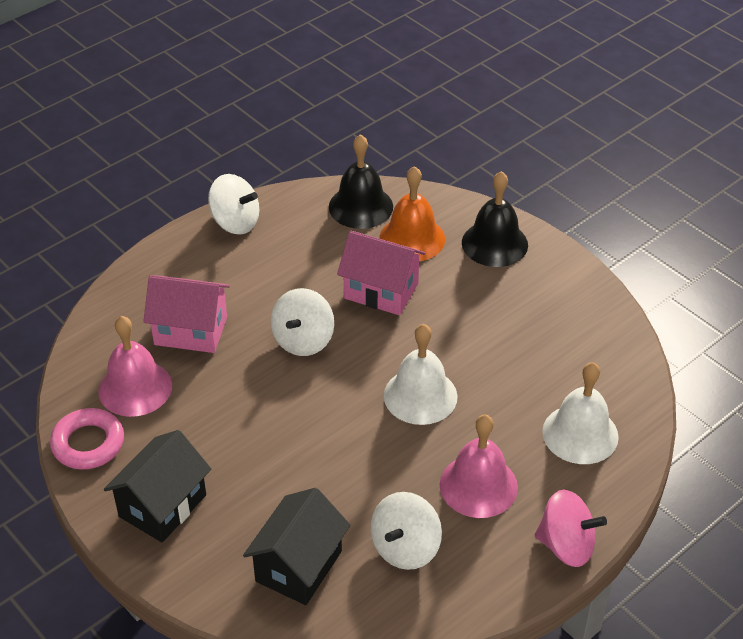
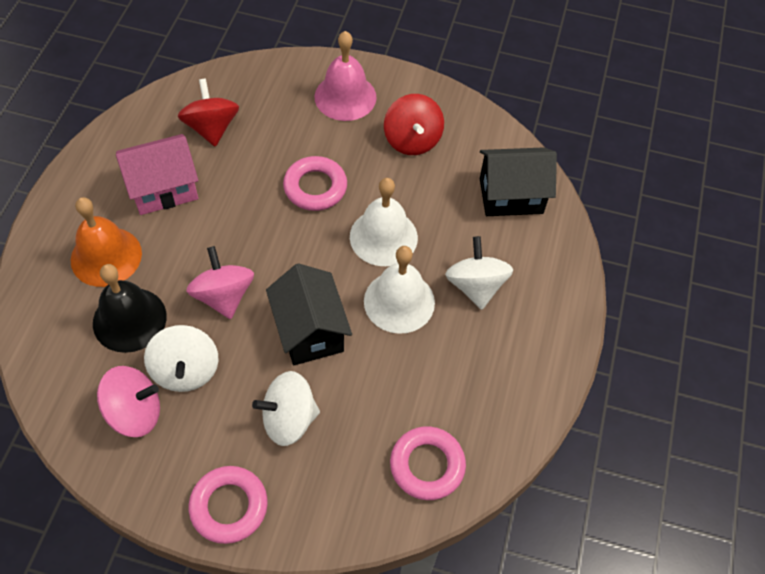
black bell: 2 -> 1
pink bell: 2 -> 1
pink house: 2 -> 1
pink ring: 1 -> 3
pink spinning top: 1 -> 2
red spinning top: 0 -> 2

